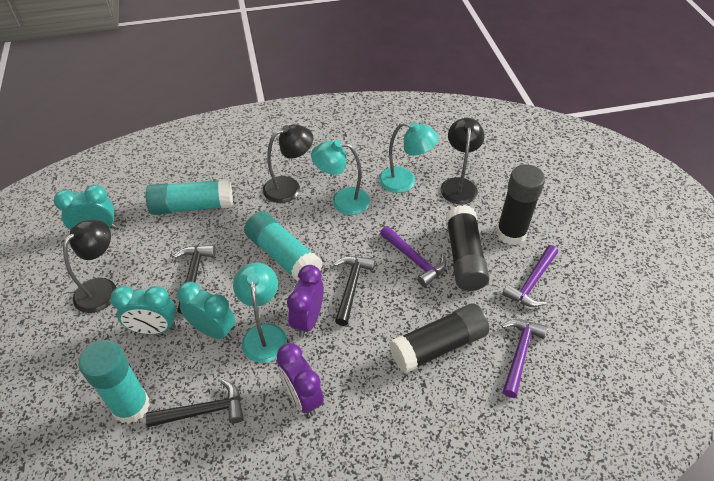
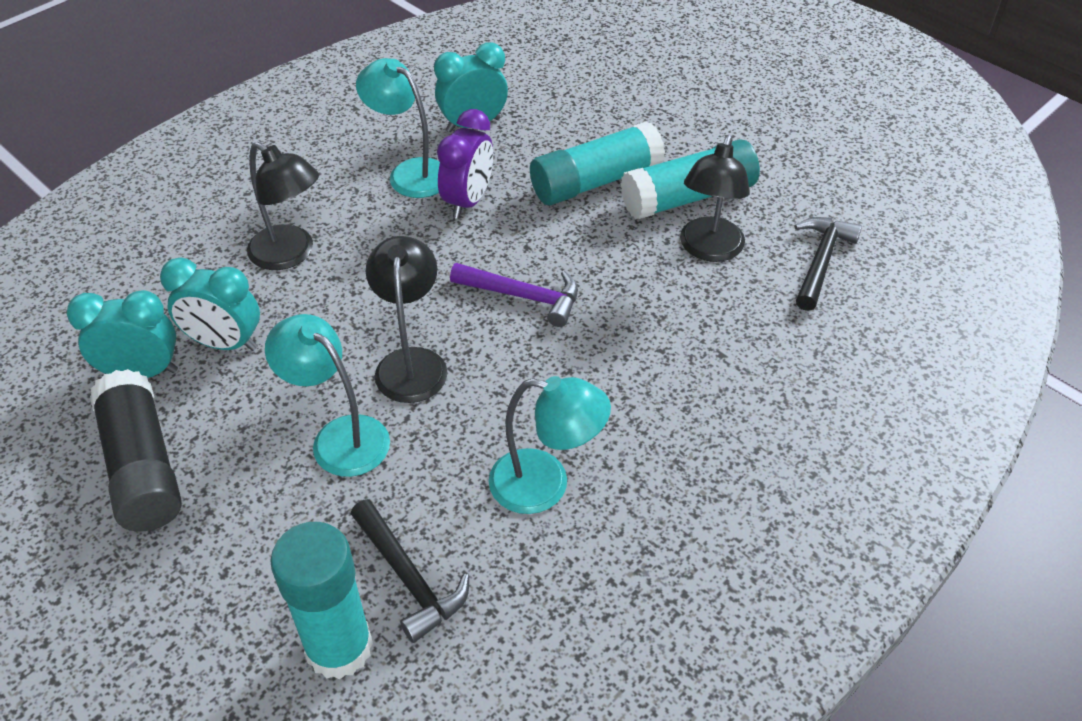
black glue stick: 3 -> 1
black hammer: 3 -> 2
purple clock: 2 -> 1
purple hammer: 3 -> 1

